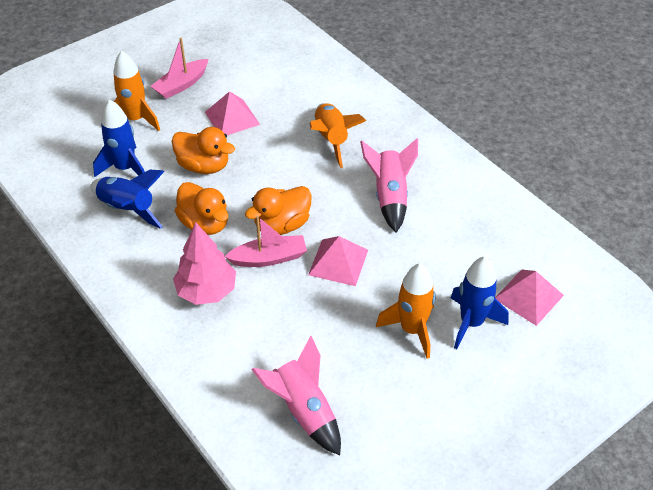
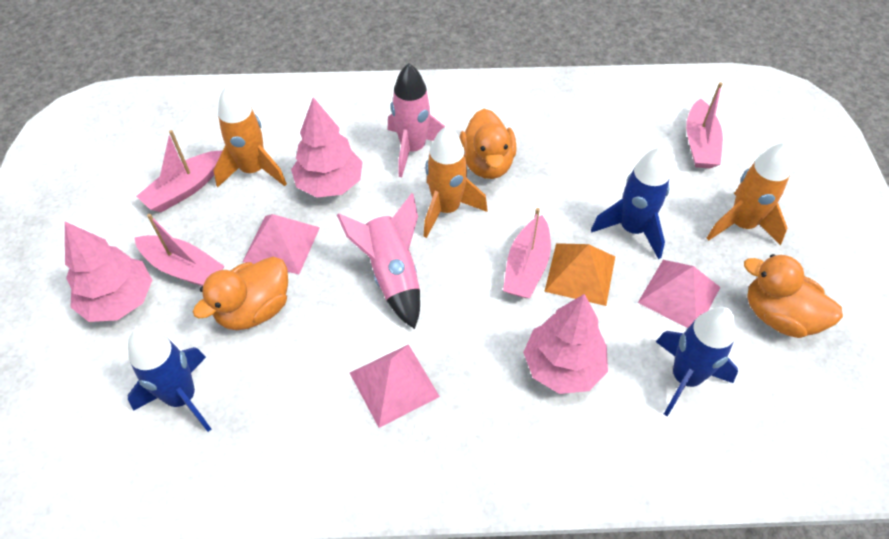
orange pyramid: 0 -> 1
pink boat: 2 -> 4
pink tree: 1 -> 3

